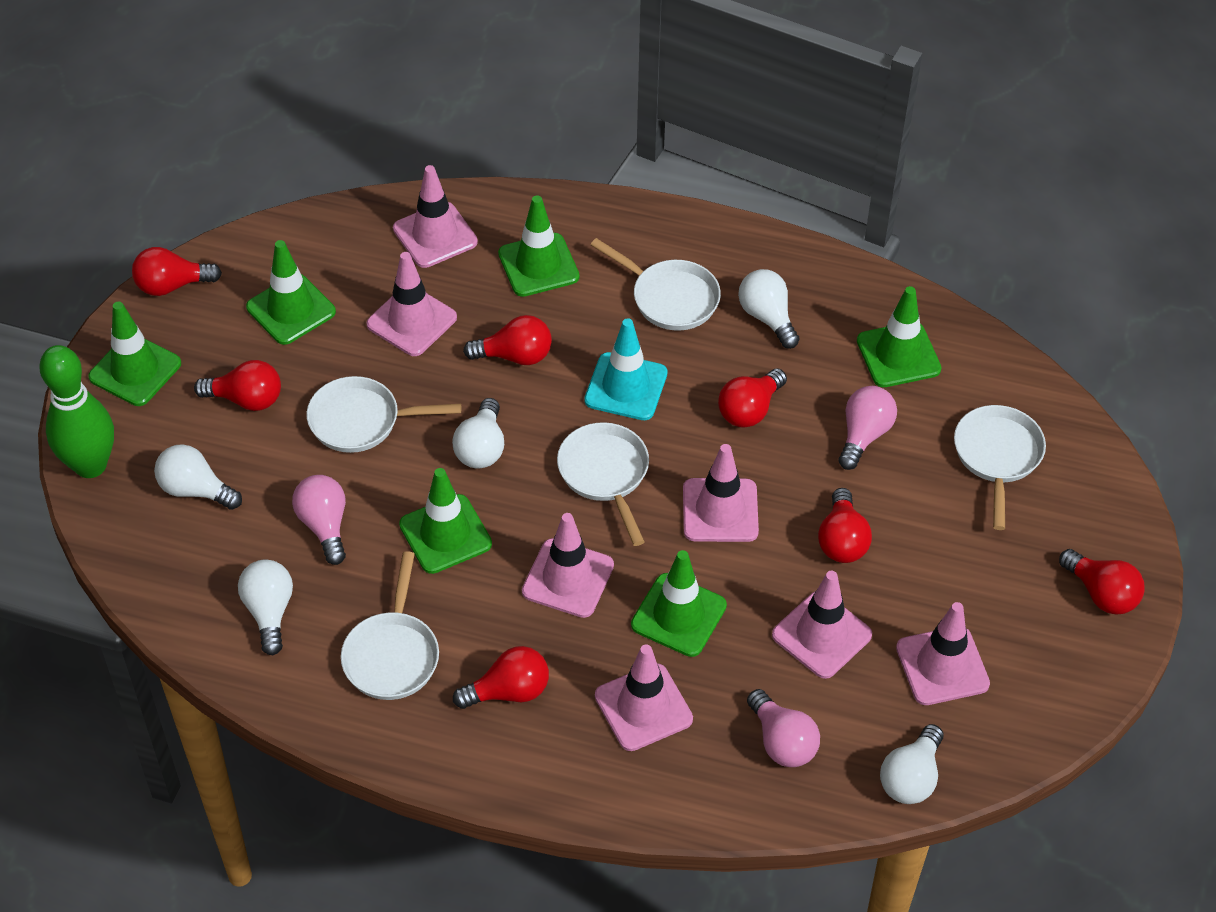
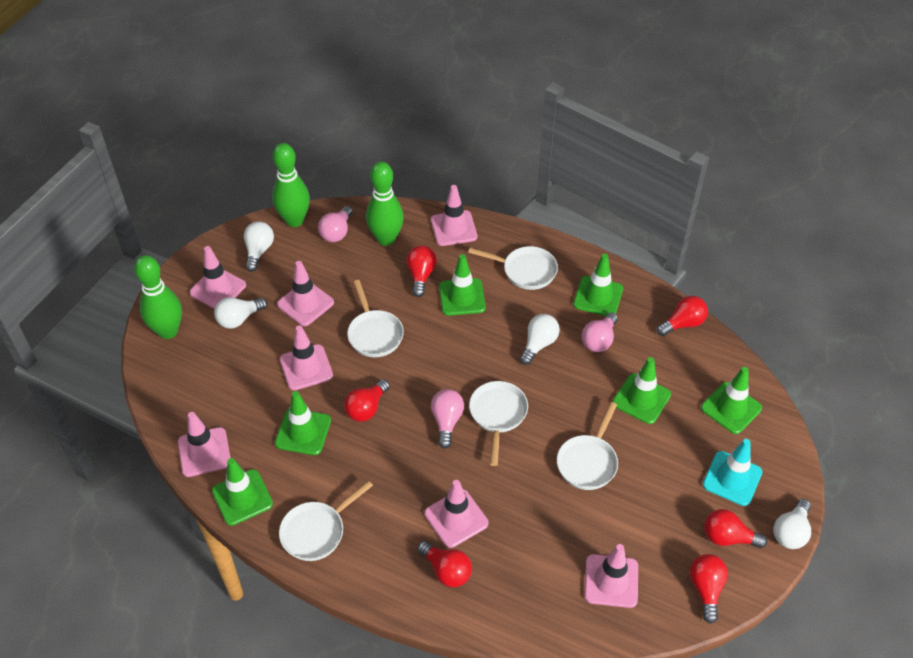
green bowling pin: 1 -> 3
red light bulb: 7 -> 6
white light bulb: 5 -> 4

